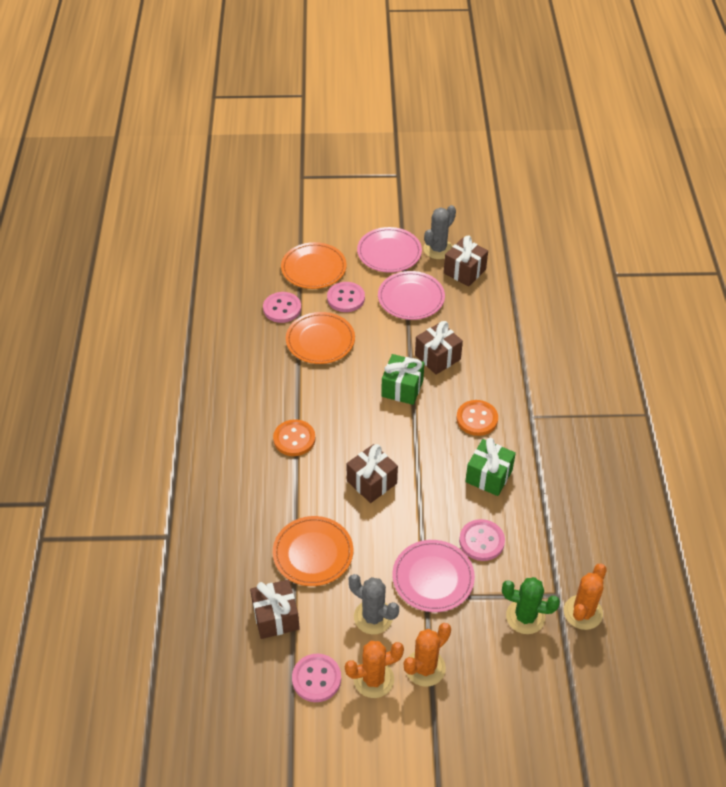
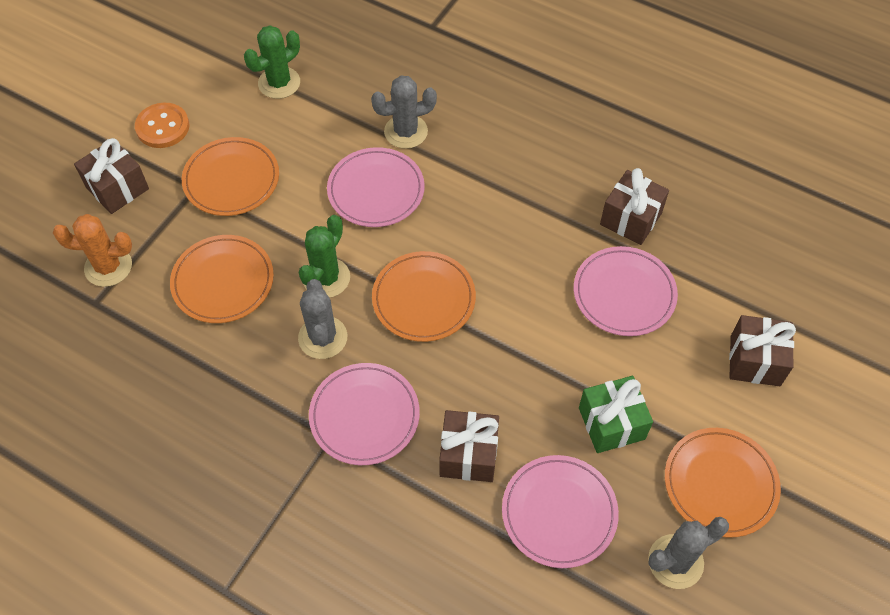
green cactus: 1 -> 2
green gift: 2 -> 1
grey cactus: 2 -> 3
orange button: 2 -> 1
orange cactus: 3 -> 1
orange plate: 3 -> 4
pink button: 4 -> 0
pink plate: 3 -> 4

